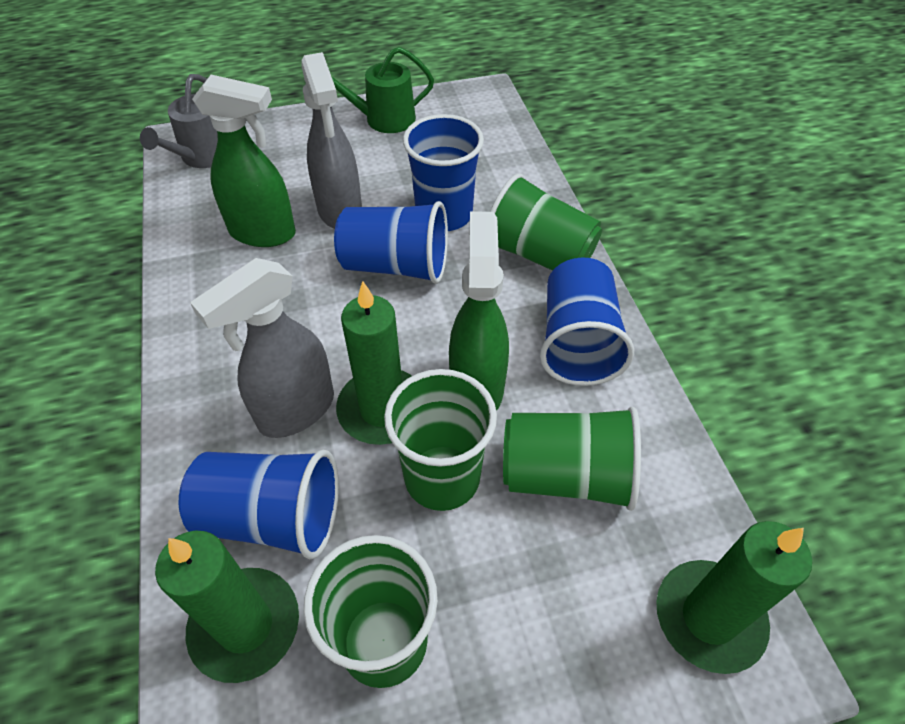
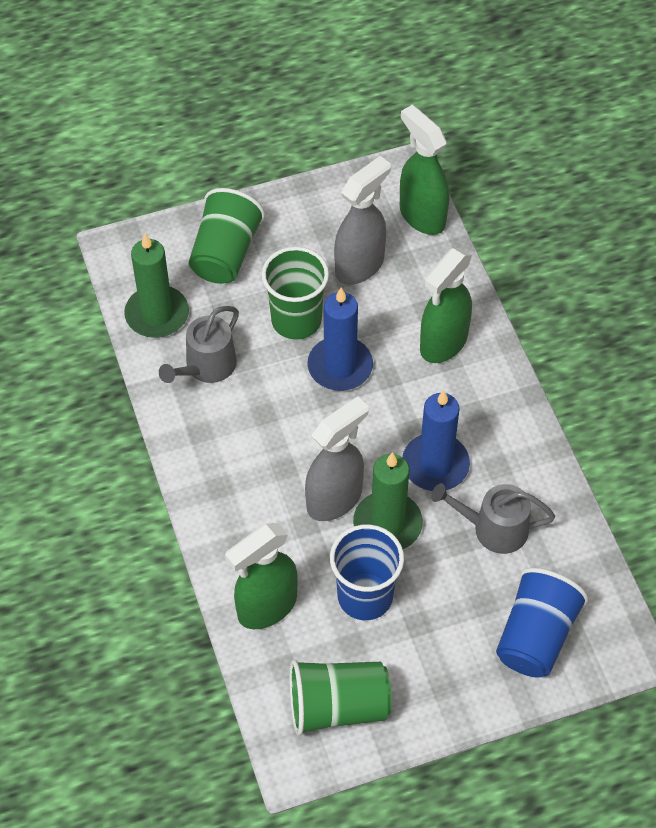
blue candle: 0 -> 2
blue cup: 4 -> 2
green candle: 3 -> 2
green cup: 4 -> 3
green spray bottle: 2 -> 3
green watering can: 1 -> 0
grey watering can: 1 -> 2

